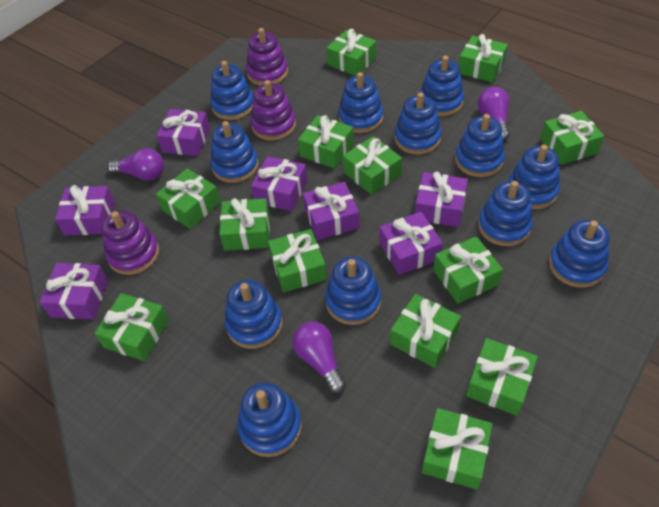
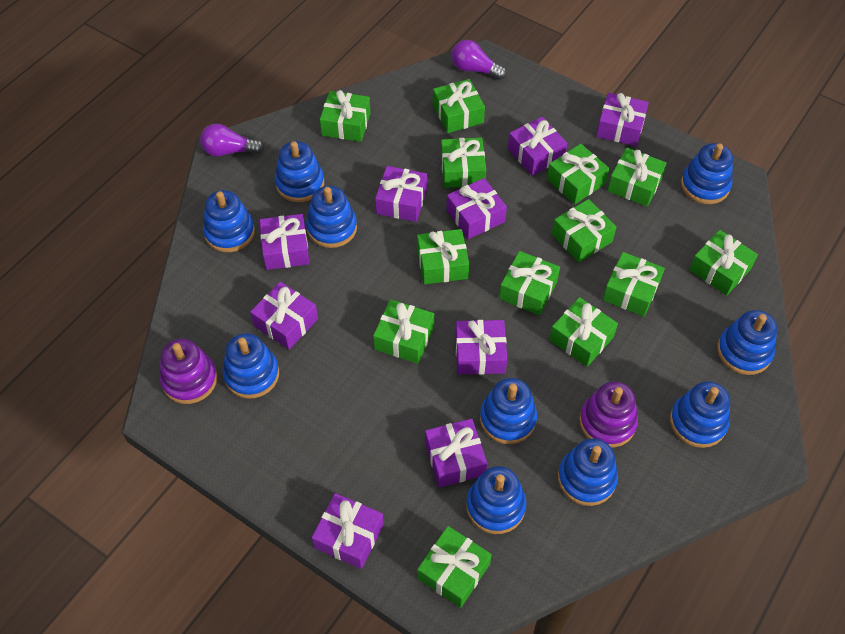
blue stacking toy: 12 -> 10
purple gift: 7 -> 9
purple light bulb: 3 -> 2
purple stacking toy: 3 -> 2

